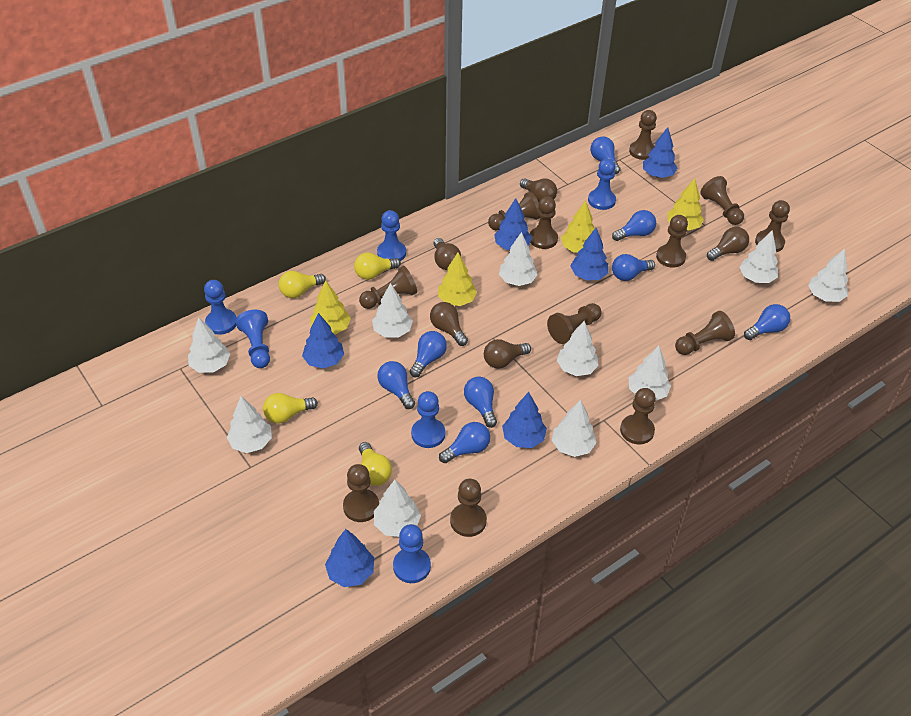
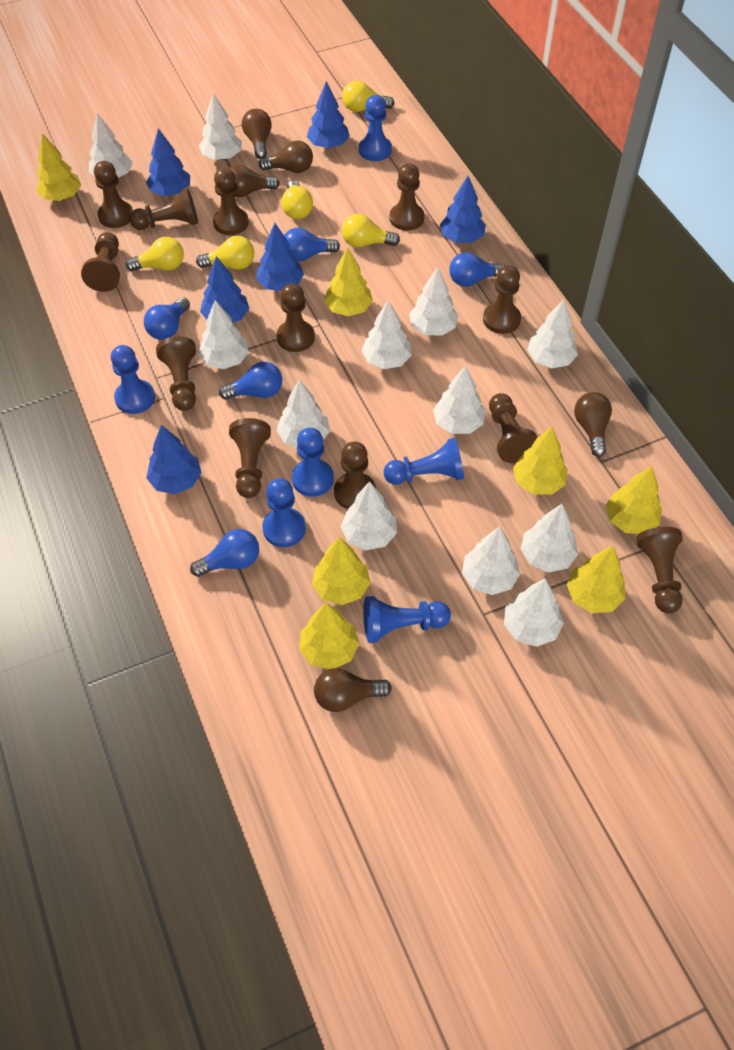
blue light bulb: 8 -> 5
white tree: 10 -> 12
yellow light bulb: 4 -> 5
yellow tree: 4 -> 7

